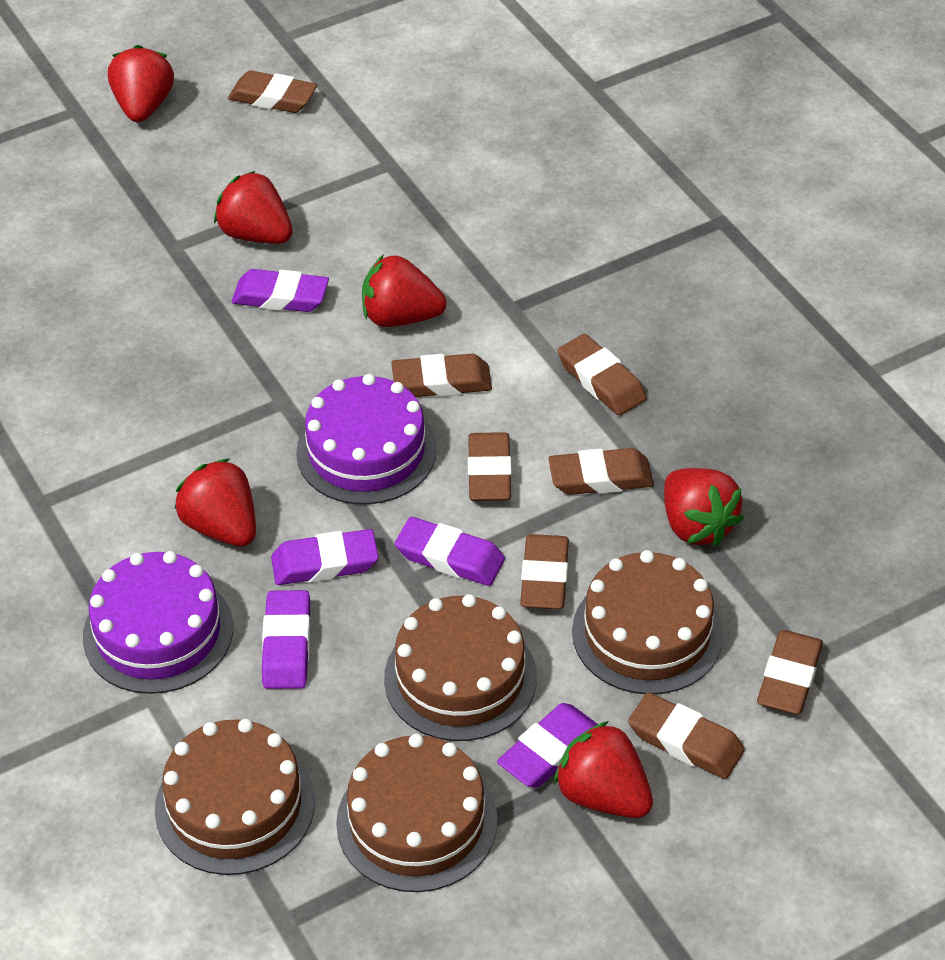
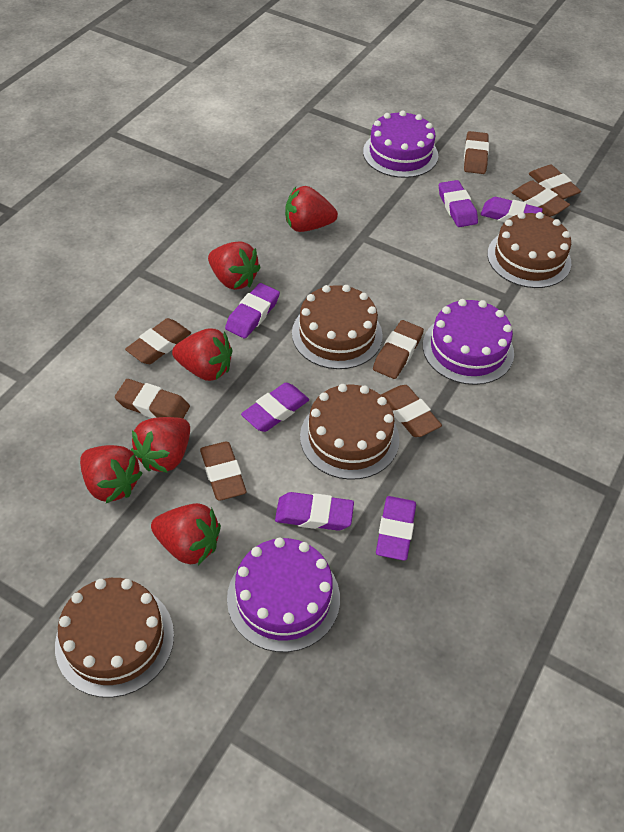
purple cake: 2 -> 3
purple eraser: 5 -> 6

